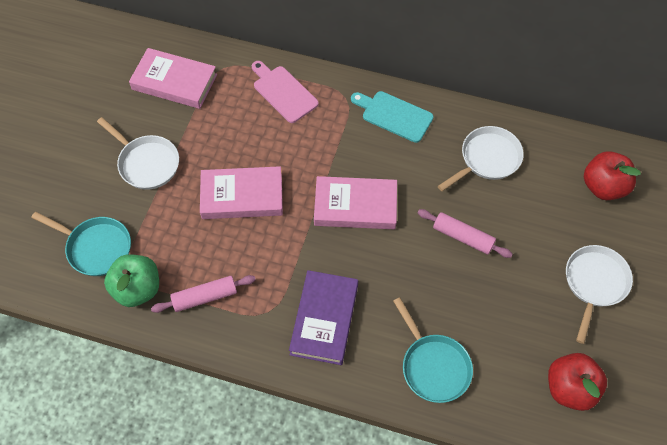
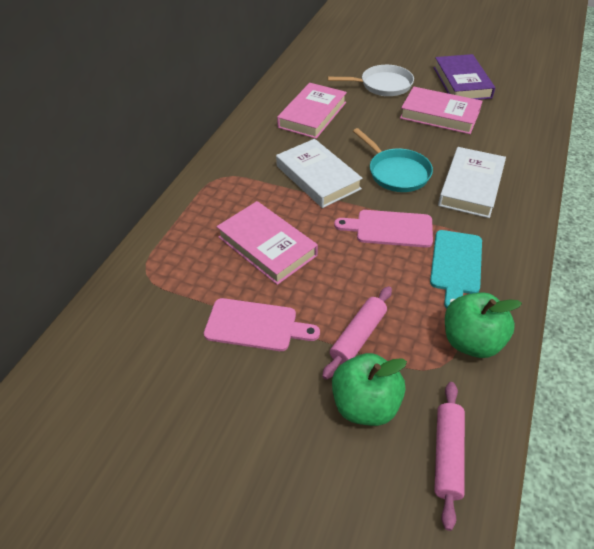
green apple: 1 -> 2
pink cutting board: 1 -> 2
red apple: 2 -> 0
turquoise pan: 2 -> 1
white book: 0 -> 2
white pan: 3 -> 1

